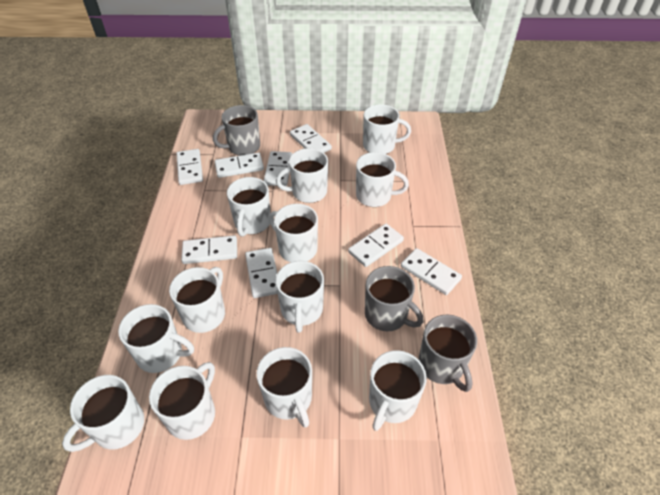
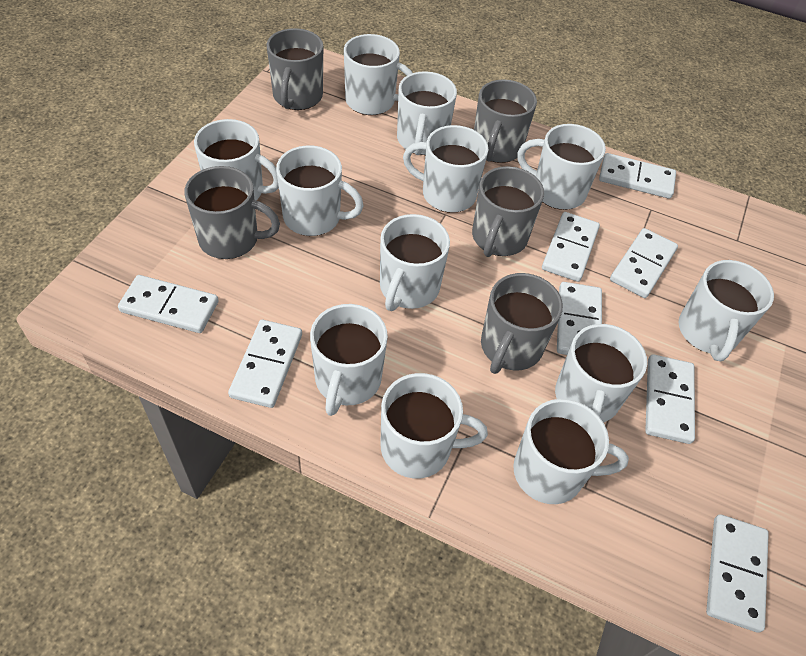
grey mug: 3 -> 5

